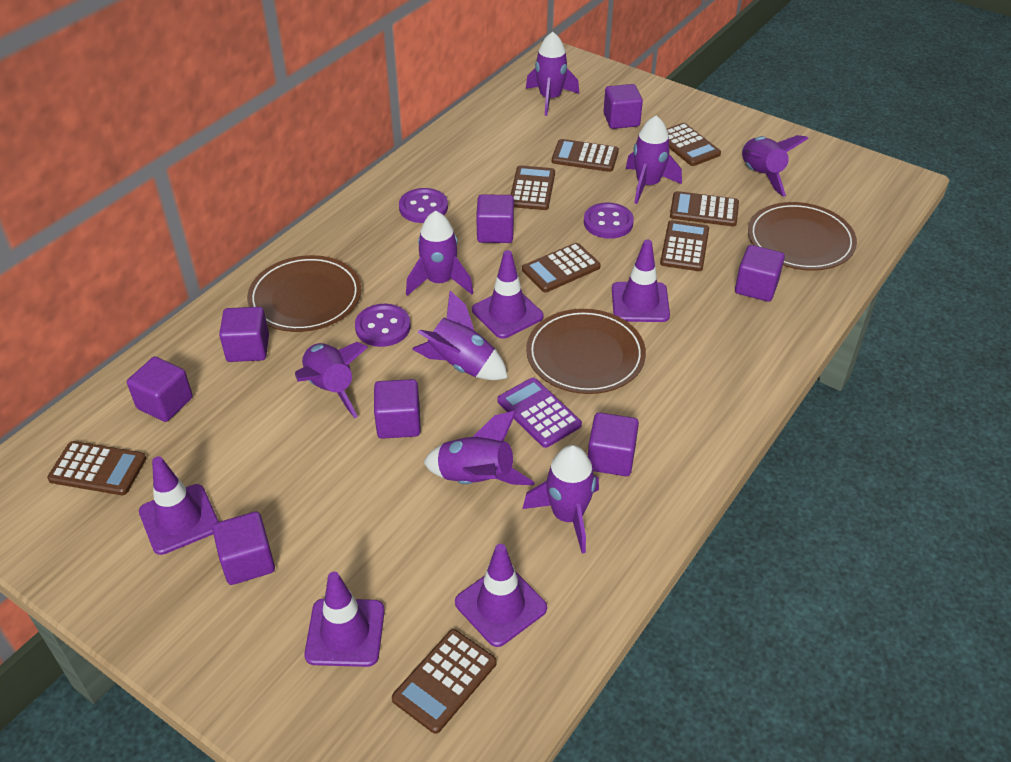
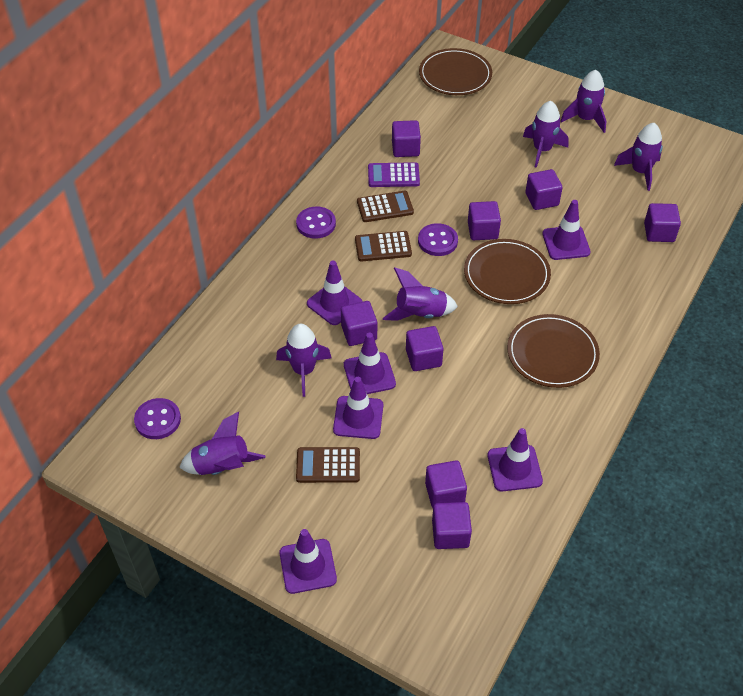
brown calculator: 8 -> 3
purple rocket: 8 -> 6
purple traffic cone: 5 -> 6

